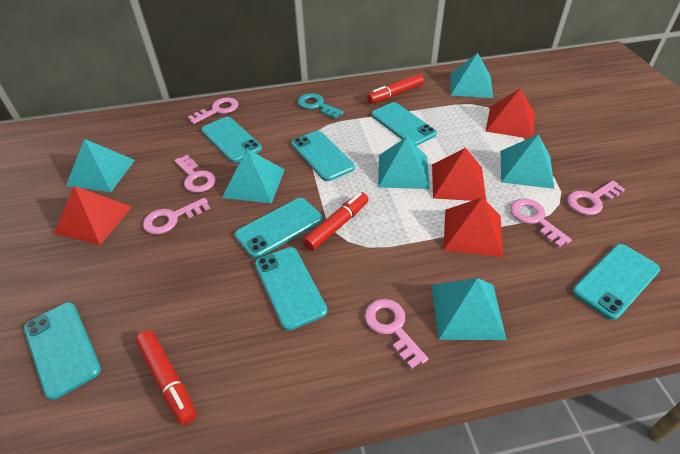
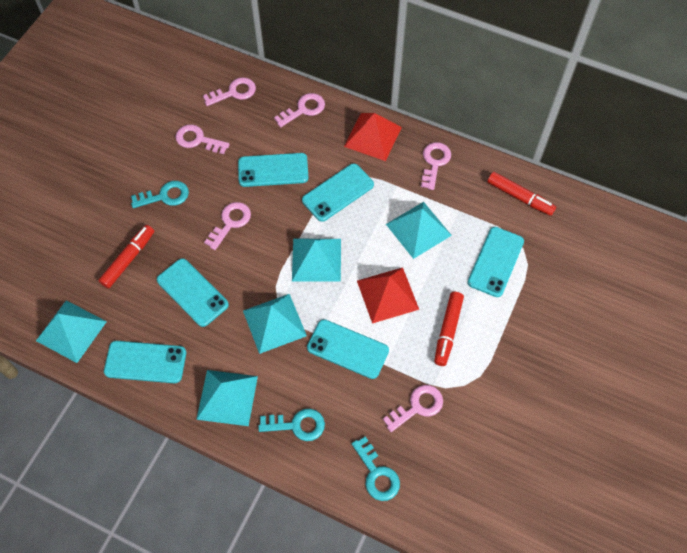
red pyramid: 4 -> 2
turquoise key: 1 -> 3
turquoise phone: 7 -> 6
turquoise pyramid: 6 -> 5

